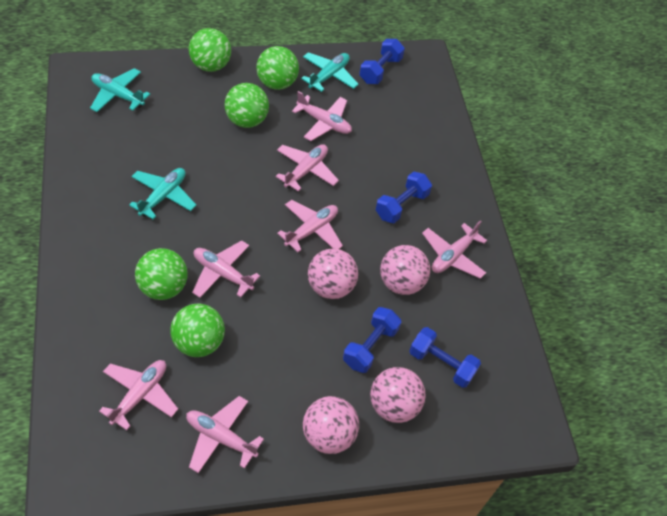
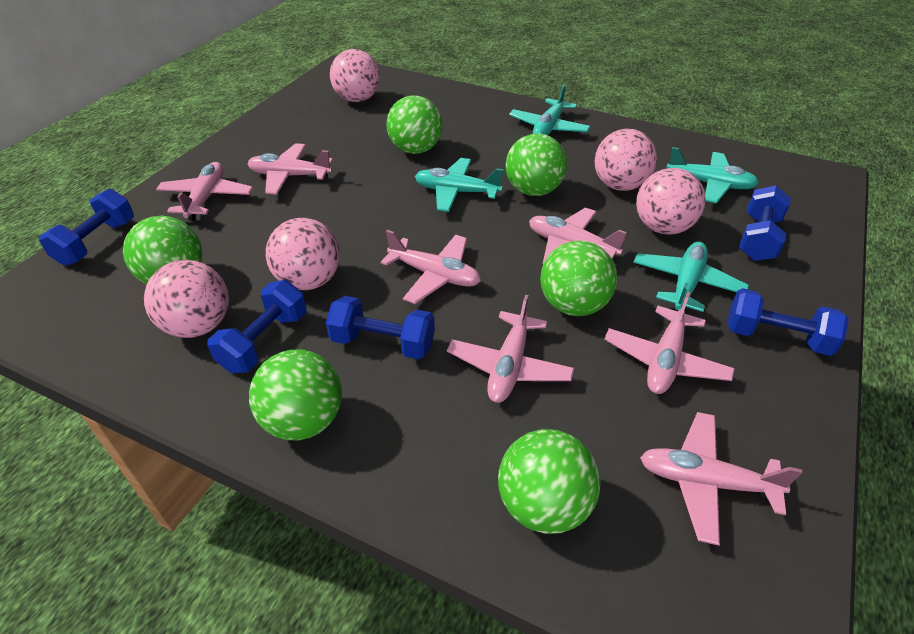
blue dumbbell: 4 -> 5
green ball: 5 -> 6
pink ball: 4 -> 5
turquoise plane: 3 -> 4

